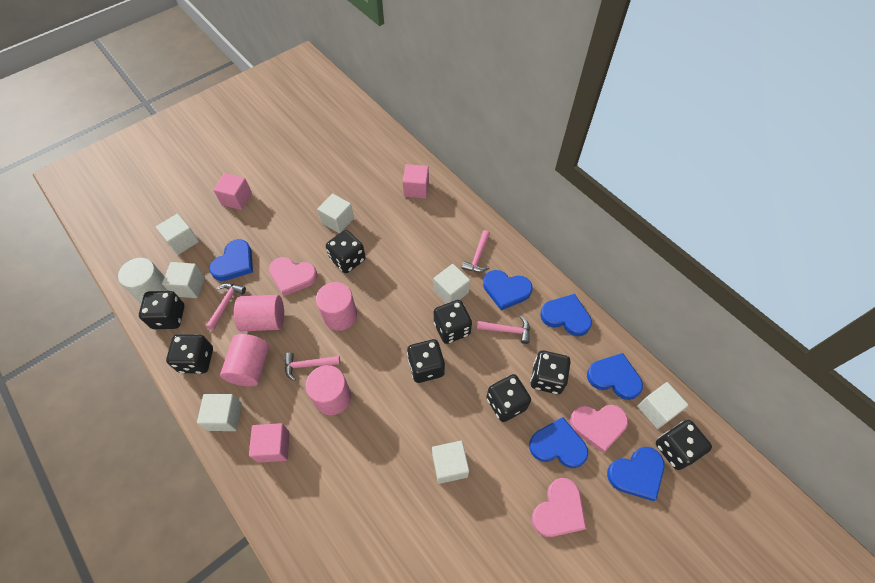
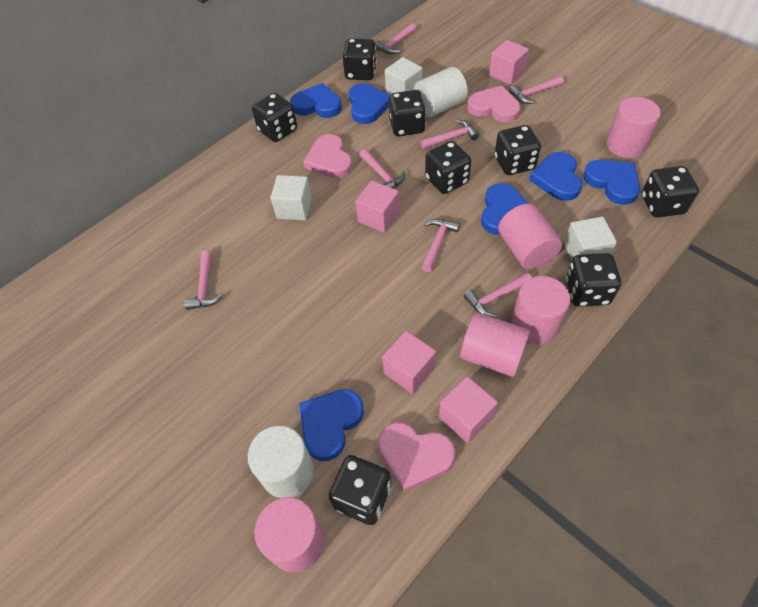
pink cube: 3 -> 4
pink cylinder: 4 -> 5
pink hammer: 4 -> 7
white cube: 7 -> 3
white cylinder: 1 -> 2

